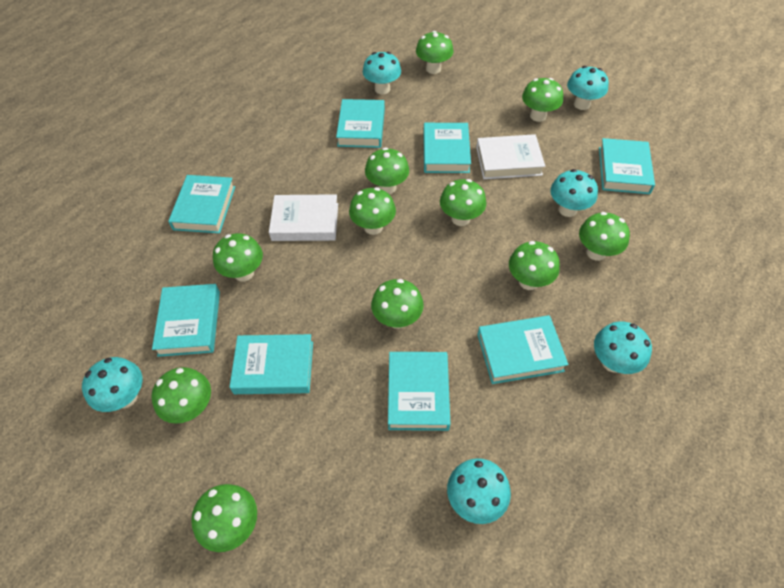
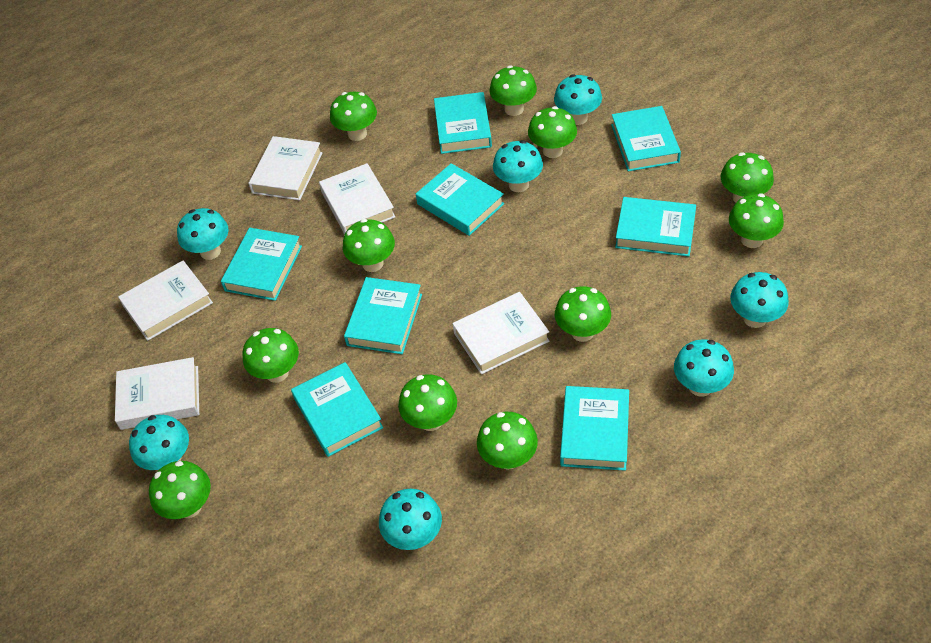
turquoise mushroom: 6 -> 7
white book: 2 -> 5

